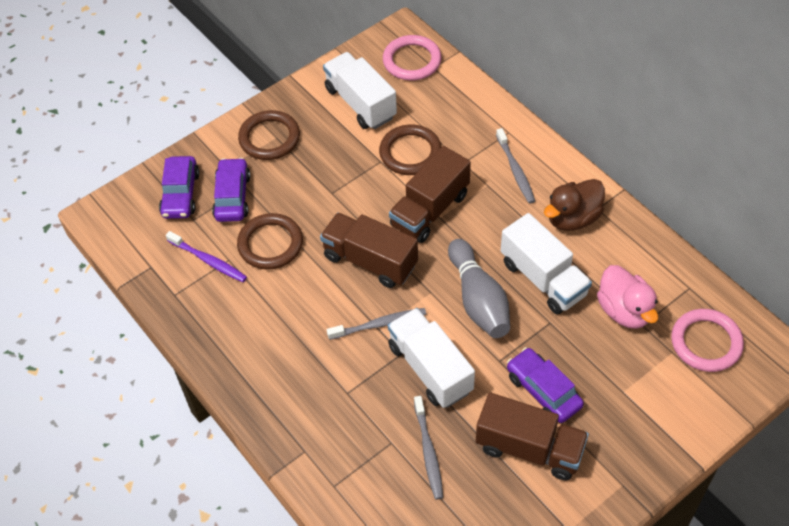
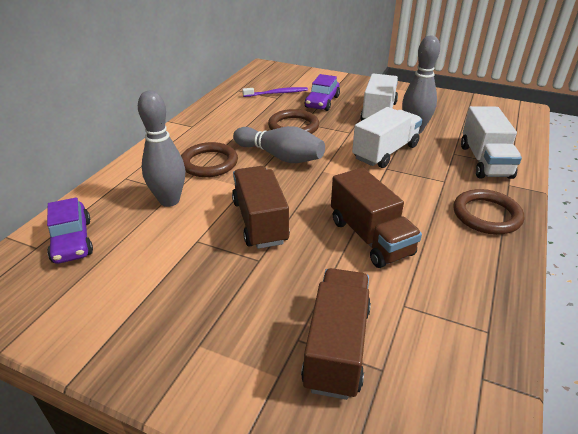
brown duck: 1 -> 0
grey bowling pin: 1 -> 3
grey toothbrush: 3 -> 0
pink duck: 1 -> 0
pink ring: 2 -> 0
purple car: 3 -> 2

